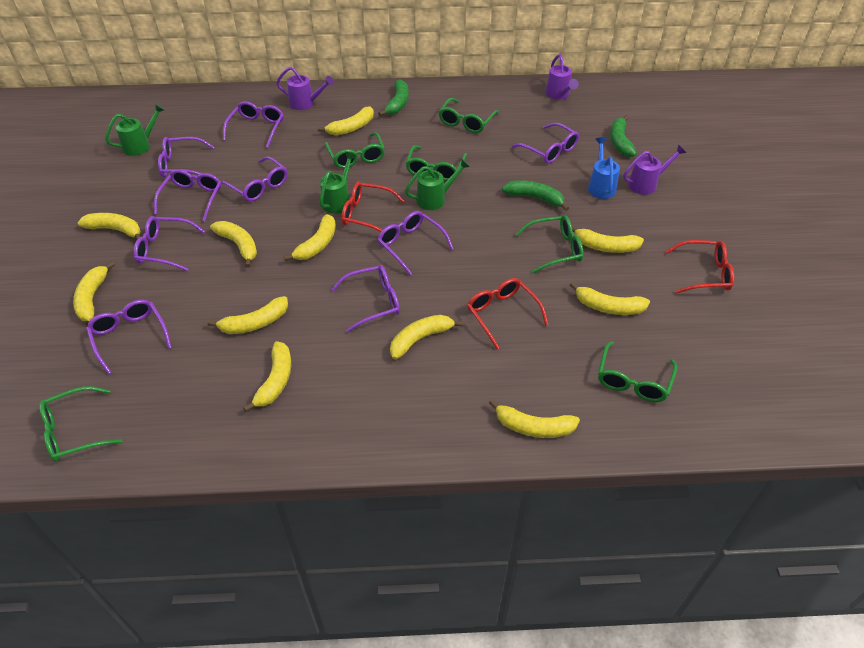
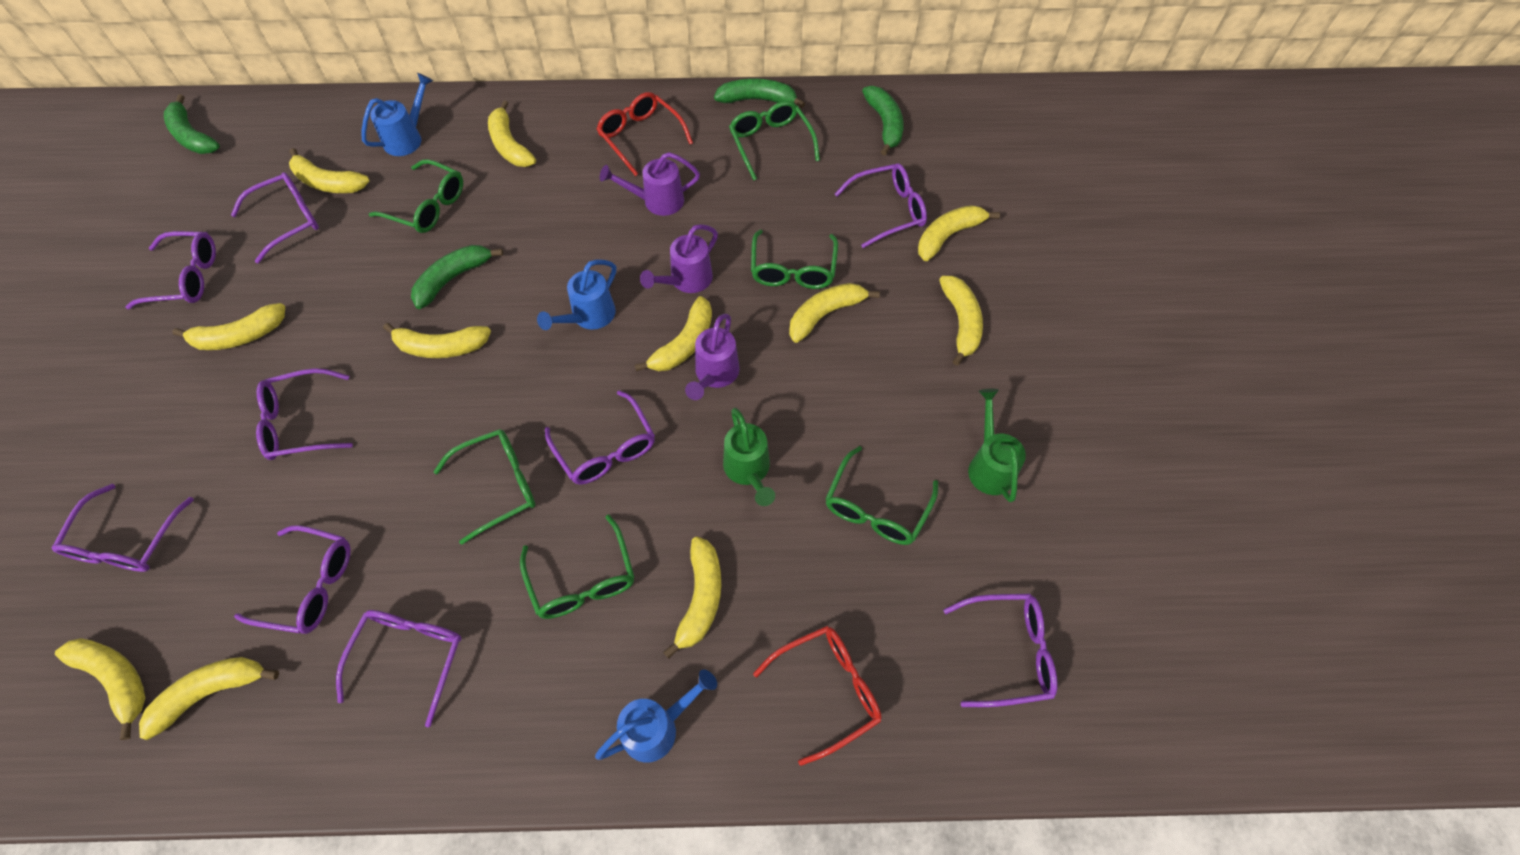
blue watering can: 1 -> 3
green banana: 3 -> 4
green watering can: 3 -> 2
red glasses: 3 -> 2

